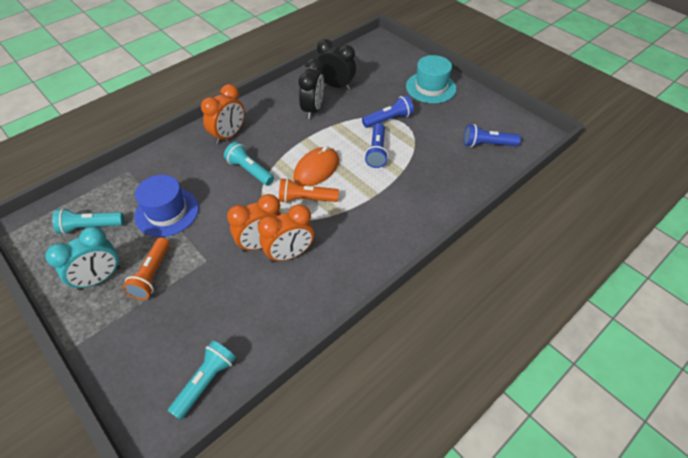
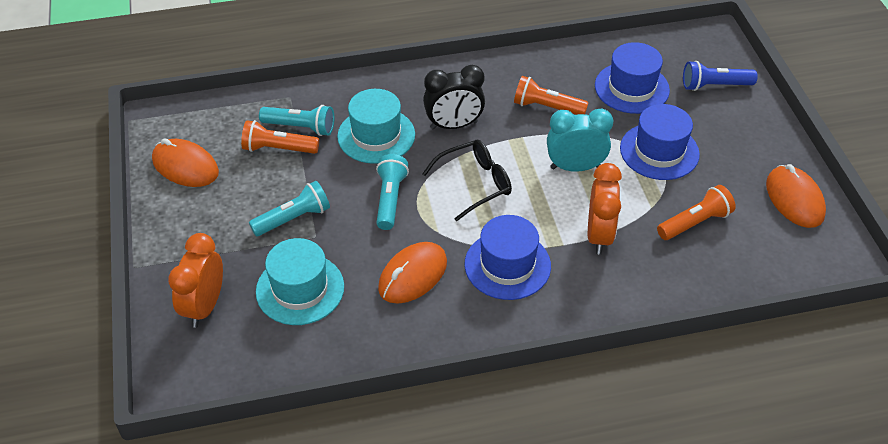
black clock: 2 -> 1
black glasses: 0 -> 1
blue flashlight: 3 -> 1
blue hat: 1 -> 3
orange clock: 3 -> 2
orange flashlight: 2 -> 3
orange mouse: 1 -> 3
turquoise hat: 1 -> 2

